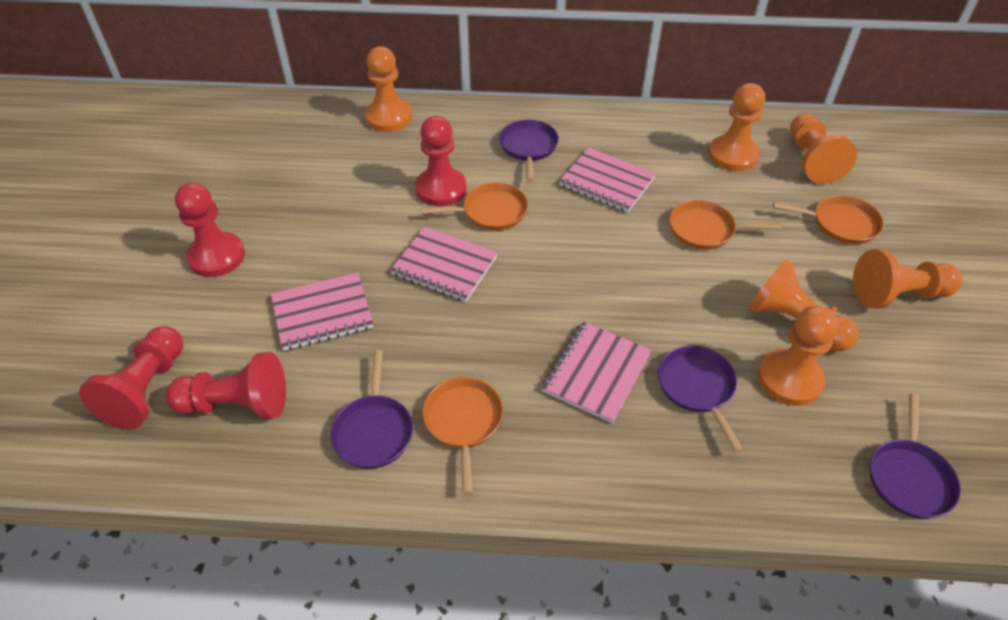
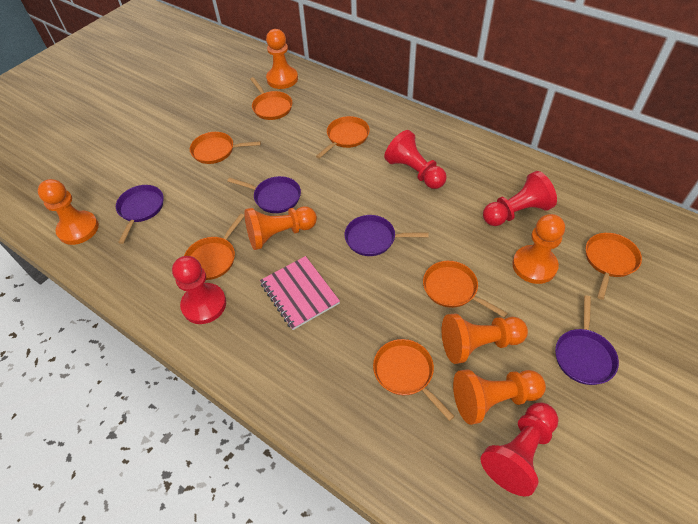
orange pan: 4 -> 7
pink notebook: 4 -> 1

